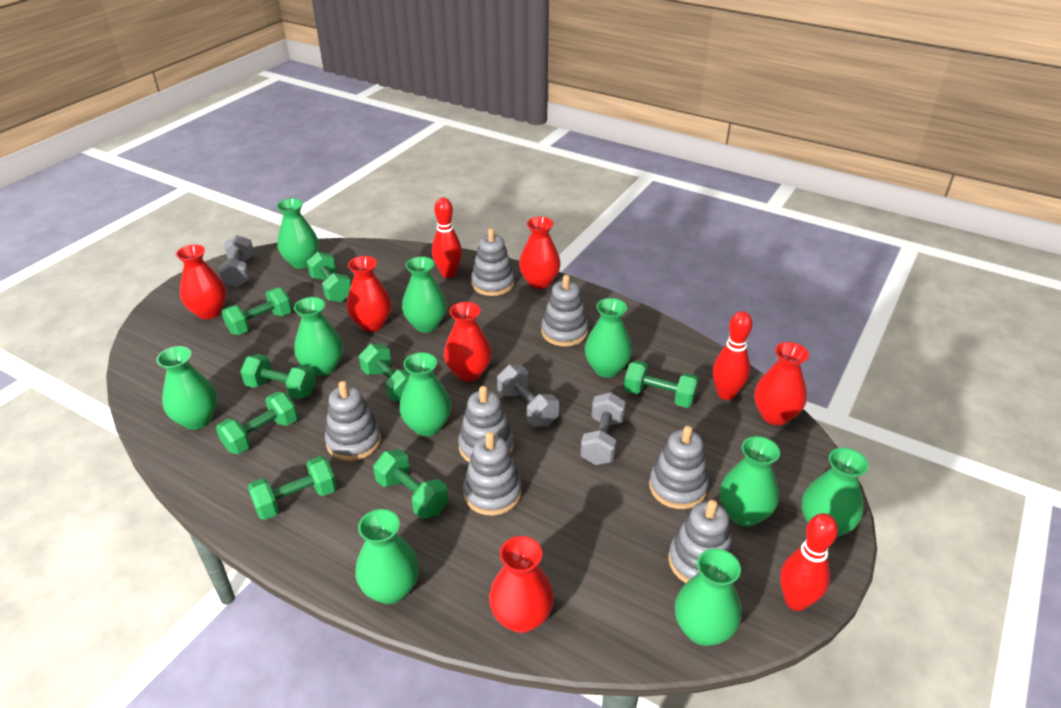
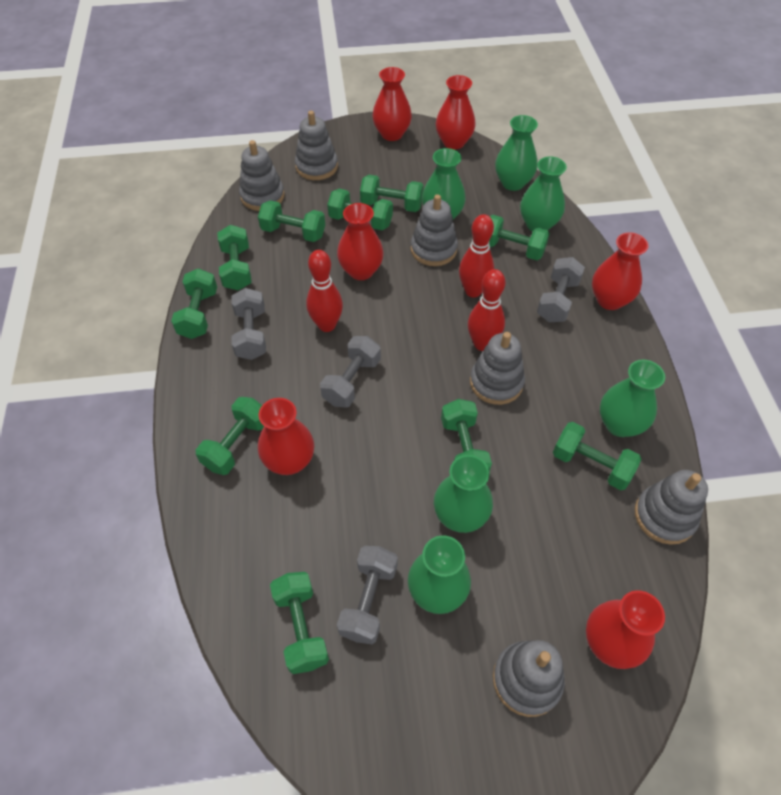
green dumbbell: 8 -> 10
green vase: 10 -> 6
grey dumbbell: 3 -> 4
grey stacking toy: 7 -> 6

